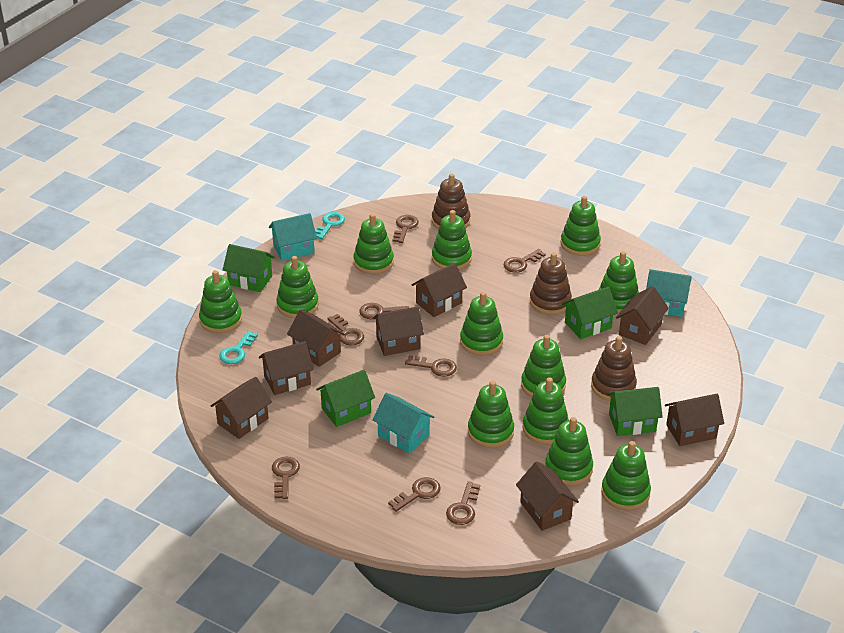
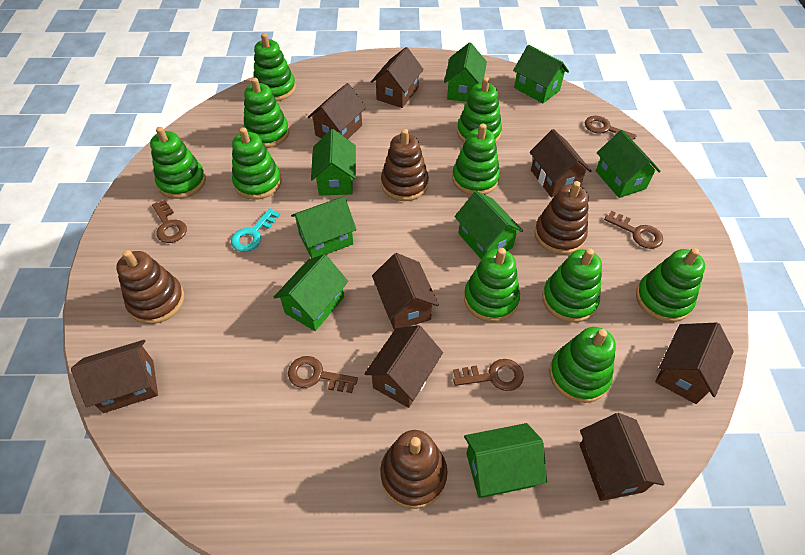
brown key: 8 -> 5
brown stacking toy: 3 -> 4
green house: 4 -> 8
green stacking toy: 12 -> 10
turquoise house: 3 -> 0
turquoise key: 2 -> 1

